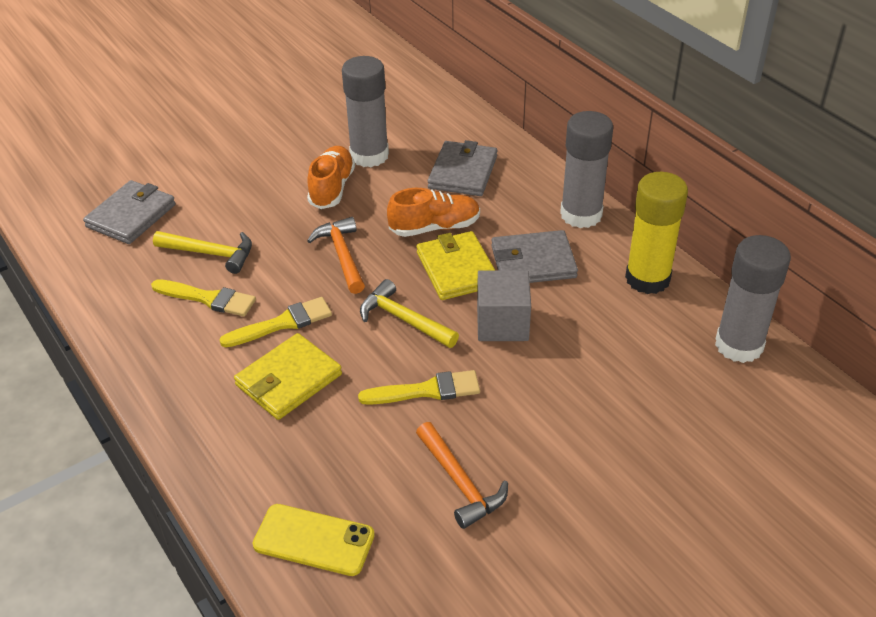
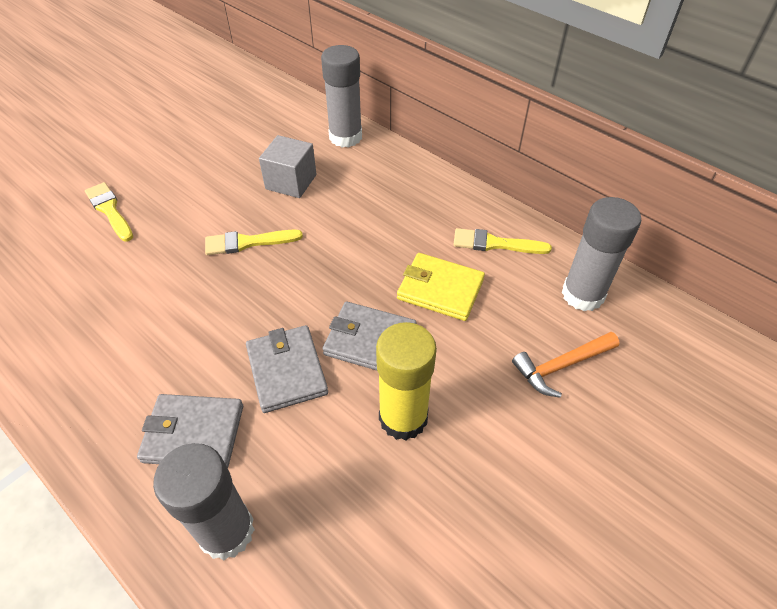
orange hammer: 2 -> 1
orange shoe: 2 -> 0
yellow hammer: 2 -> 0
yellow phone: 1 -> 0
yellow wallet: 2 -> 1

